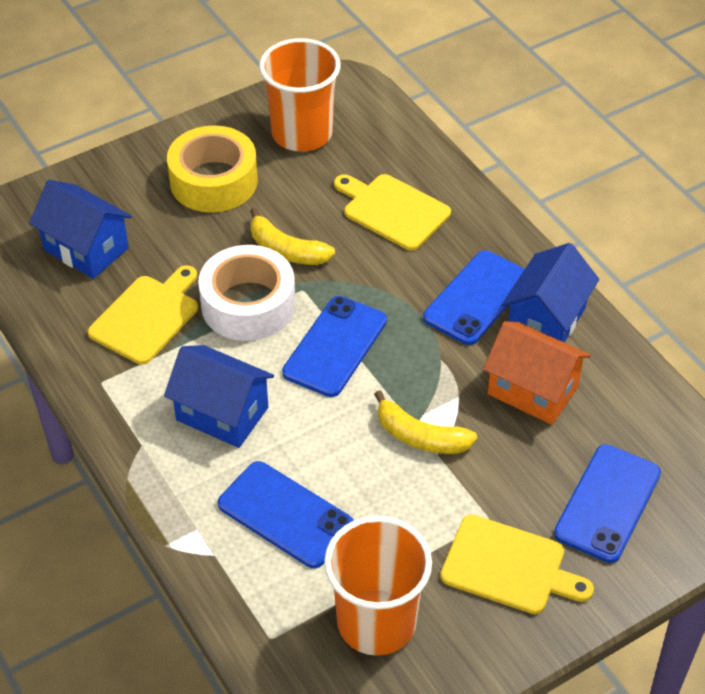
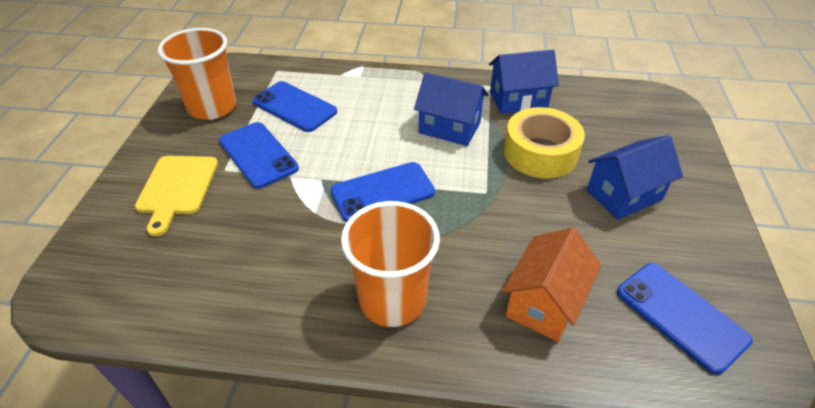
white tape: 1 -> 0
yellow banana: 2 -> 0
yellow cutting board: 3 -> 1

